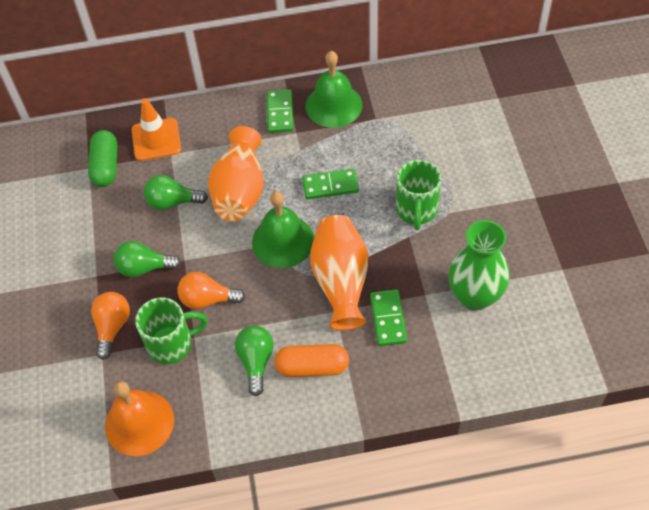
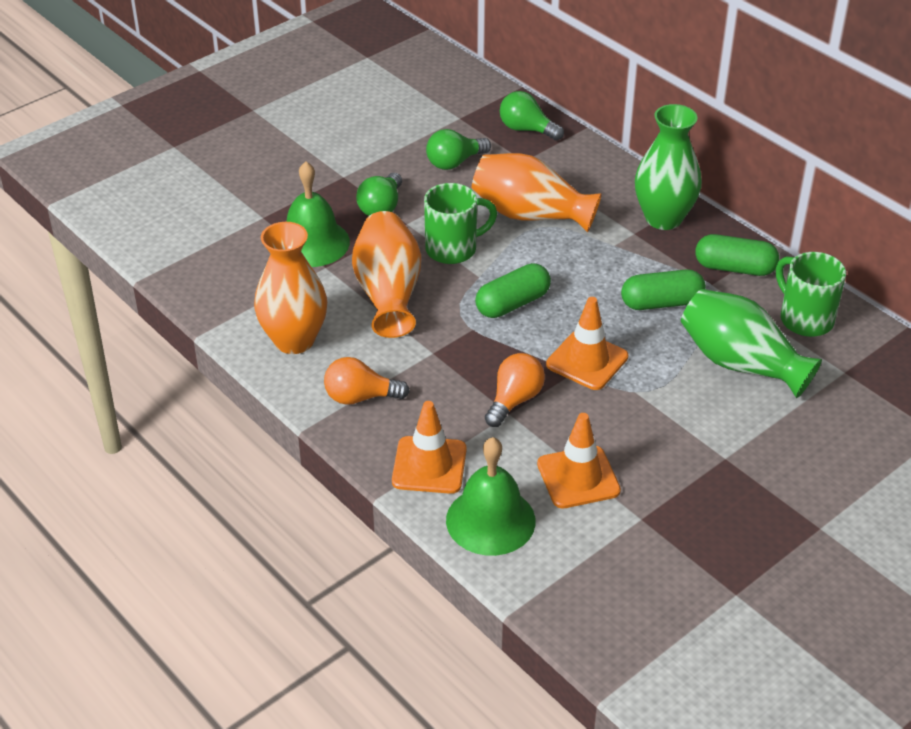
green capsule: 1 -> 3
green domino: 3 -> 0
green vase: 1 -> 2
orange bell: 1 -> 0
orange capsule: 1 -> 0
orange traffic cone: 1 -> 3
orange vase: 2 -> 3

